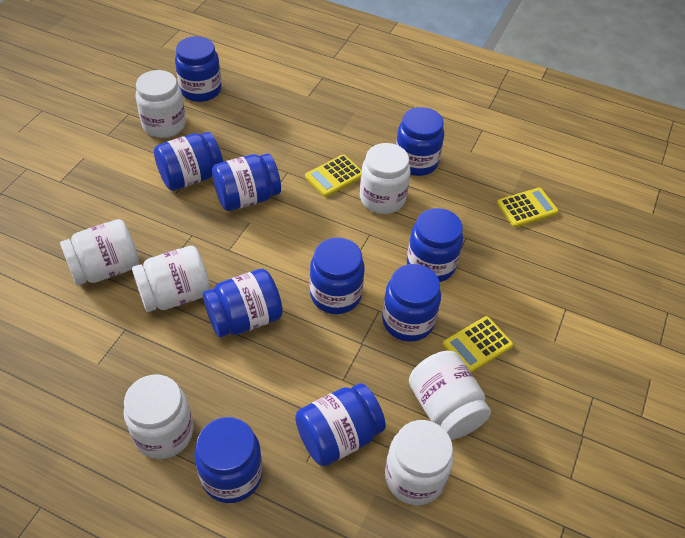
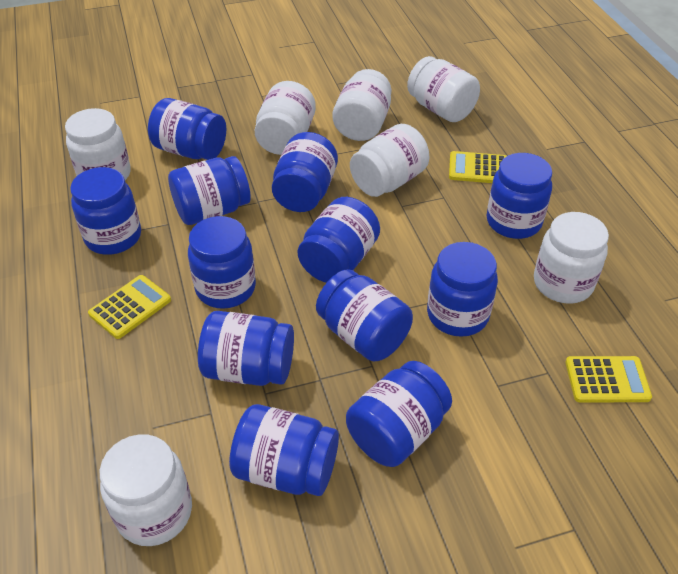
blue jar: 10 -> 12

